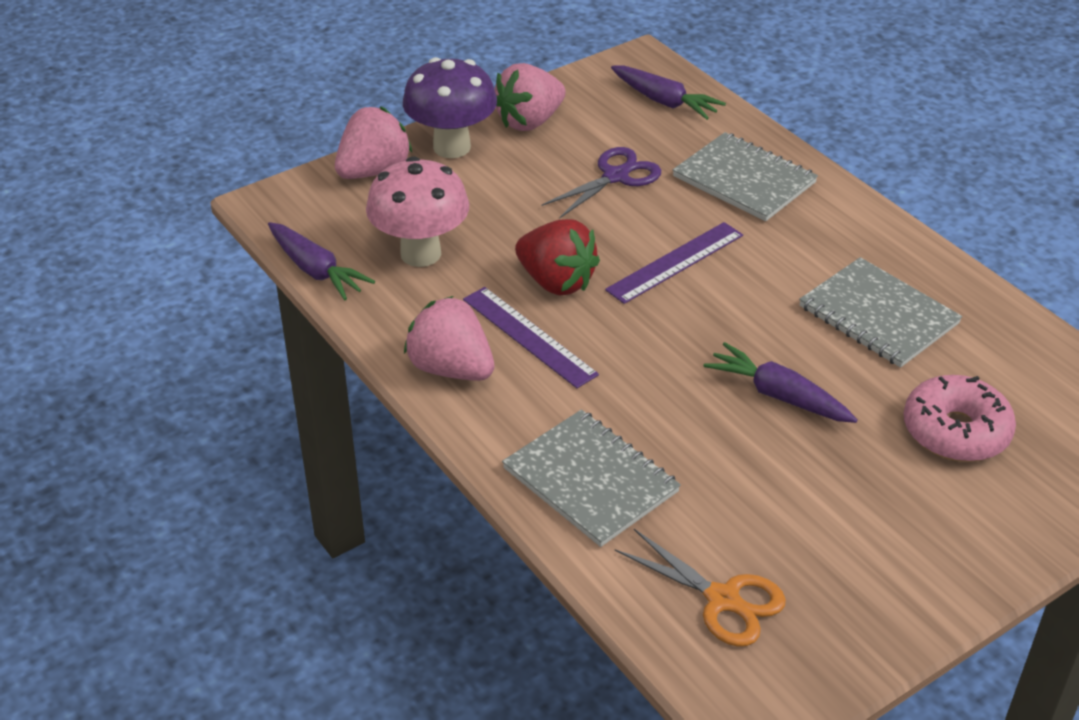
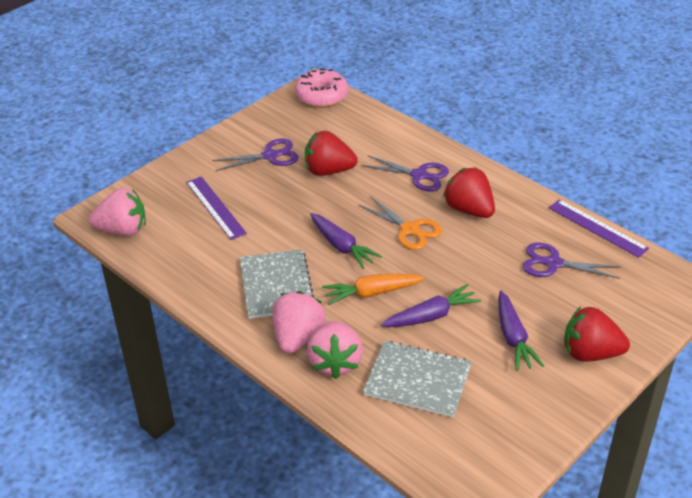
grey notebook: 3 -> 2
orange carrot: 0 -> 1
pink mushroom: 1 -> 0
purple mushroom: 1 -> 0
purple scissors: 1 -> 3
red strawberry: 1 -> 3

